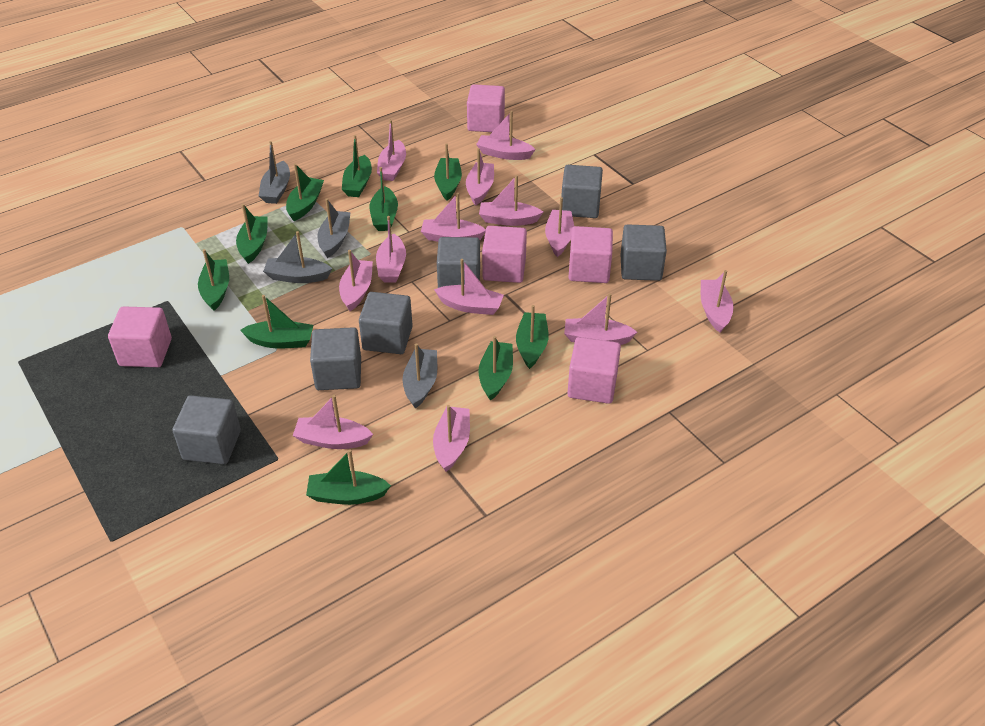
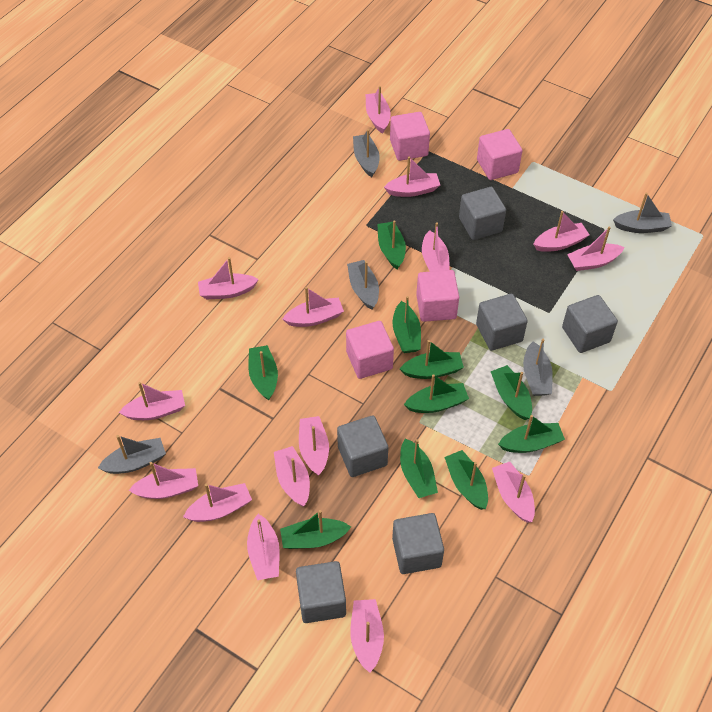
grey boat: 4 -> 5
pink boat: 13 -> 15
pink cube: 5 -> 4

